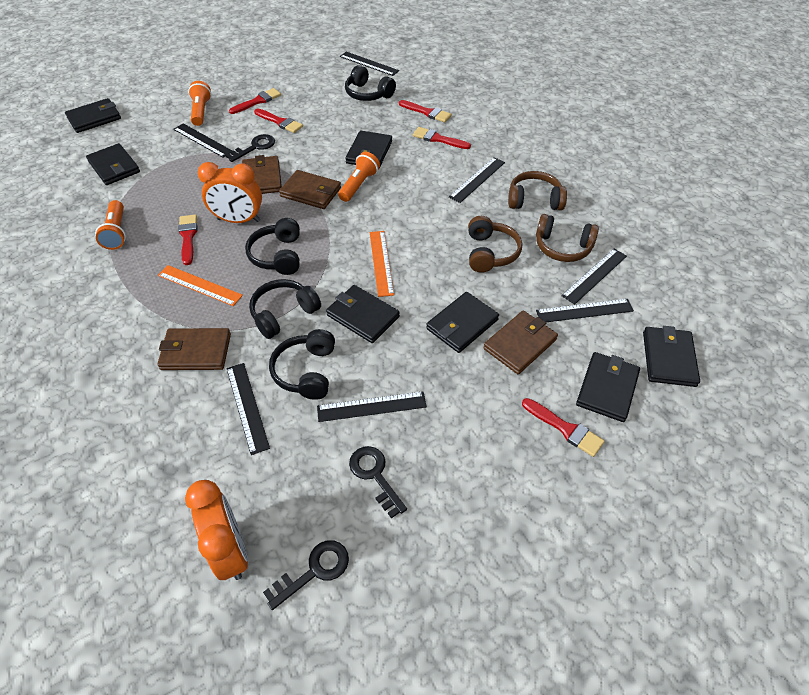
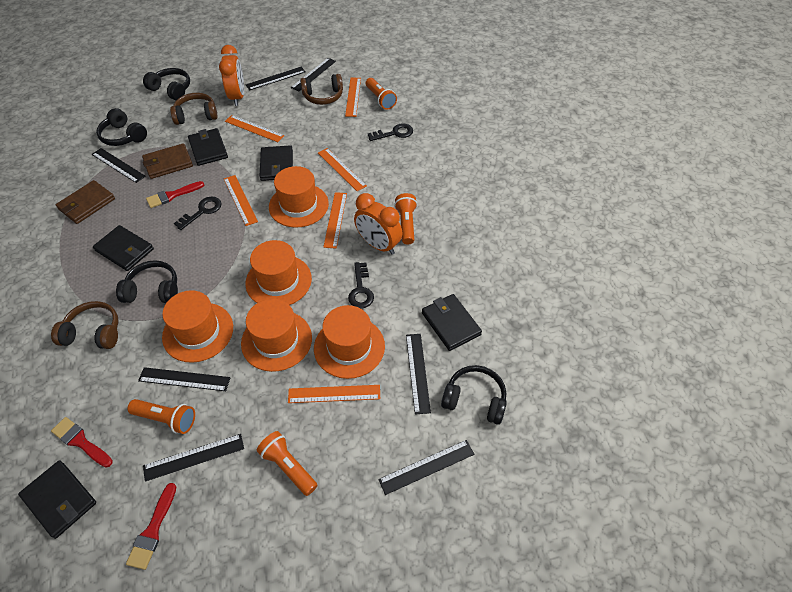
black wallet: 7 -> 5
brown wallet: 4 -> 2
orange flashlight: 3 -> 4
orange hat: 0 -> 5
orange ruler: 2 -> 6
red brush: 6 -> 3

